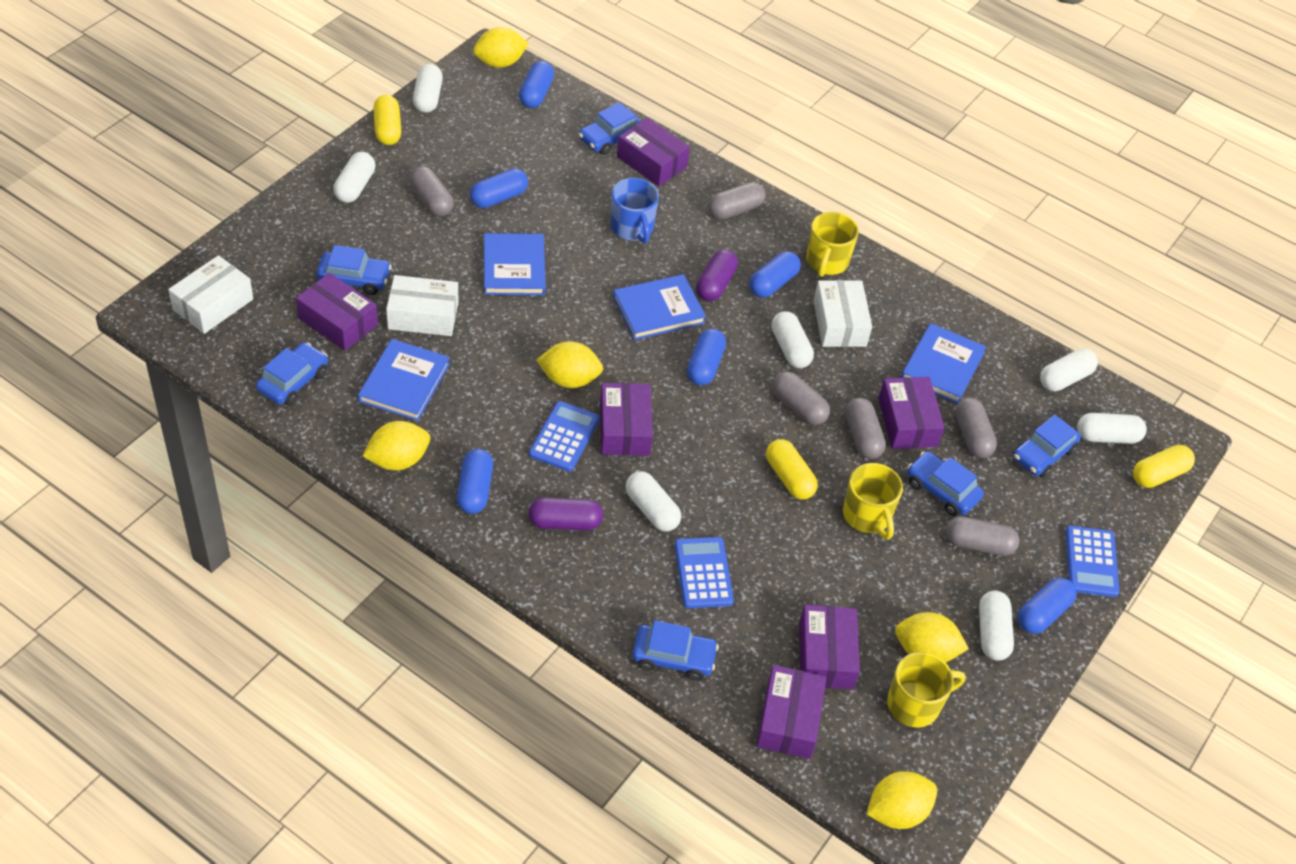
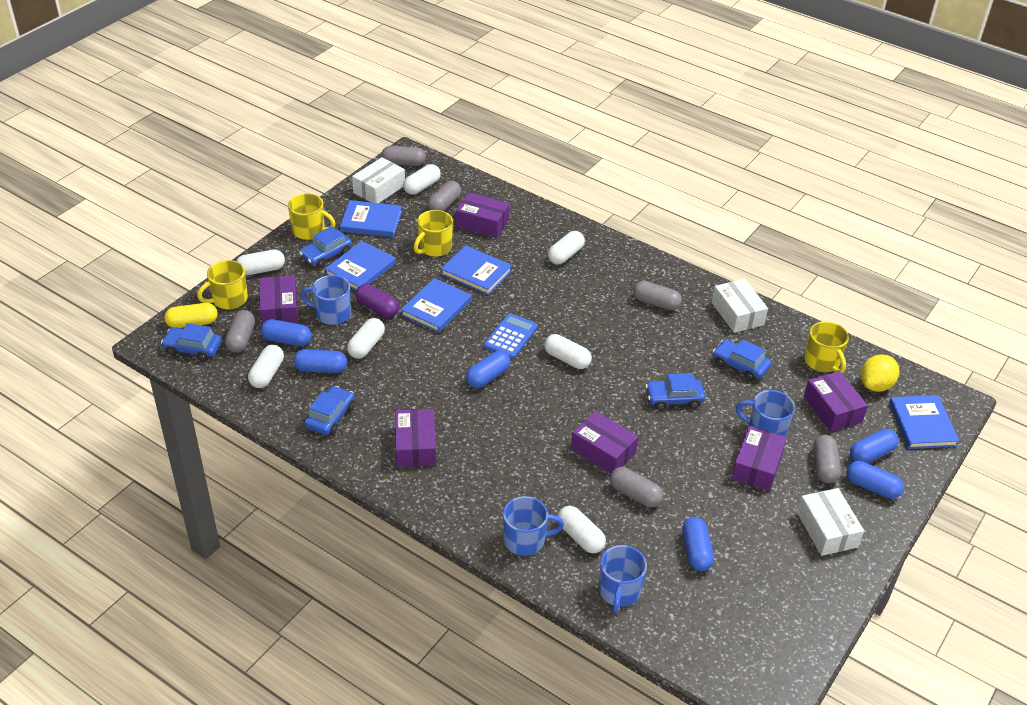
blue book: 4 -> 5
blue calculator: 3 -> 1
blue car: 6 -> 5
blue mug: 1 -> 4
purple capsule: 2 -> 1
yellow capsule: 3 -> 1
yellow lemon: 5 -> 1
yellow mug: 3 -> 4

